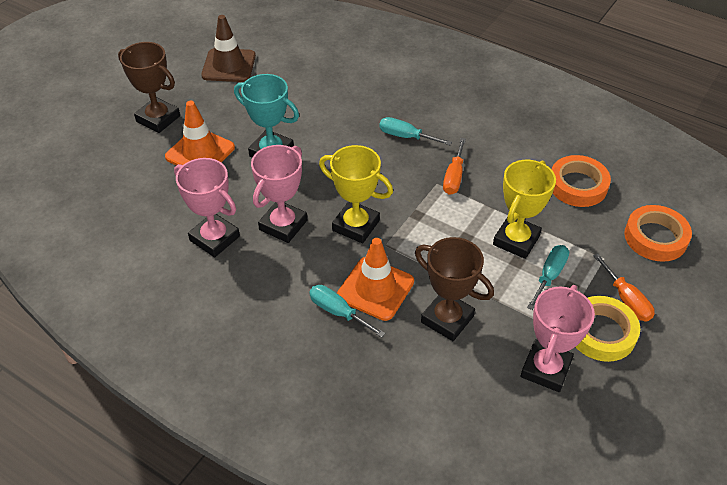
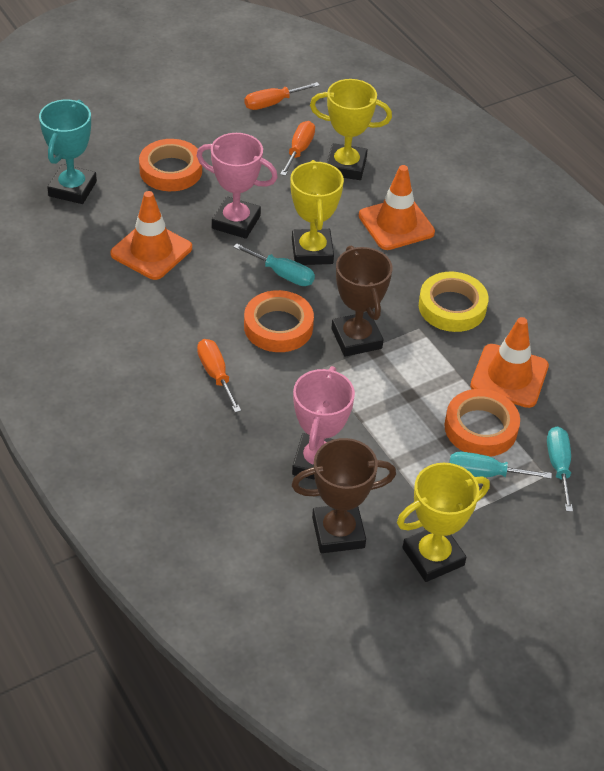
brown traffic cone: 1 -> 0
orange screwdriver: 2 -> 3
orange tape: 2 -> 3
orange traffic cone: 2 -> 3
pink trophy: 3 -> 2
yellow trophy: 2 -> 3

